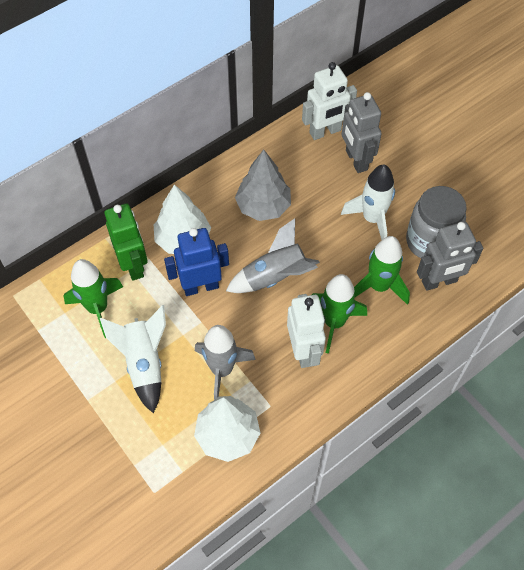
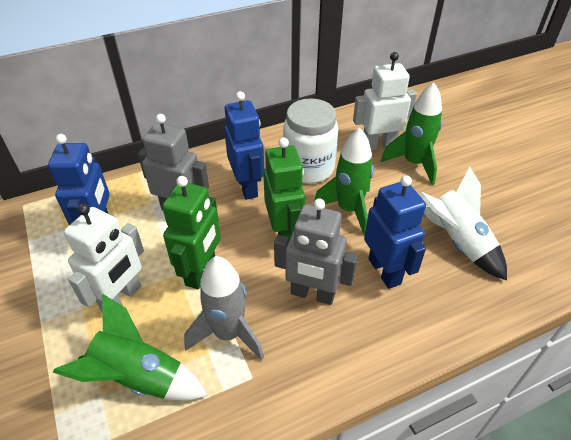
blue robot: 1 -> 3
green robot: 1 -> 2
grey jar: 1 -> 0
grey rocket: 2 -> 1
grey tree: 1 -> 0
white jar: 0 -> 1
white rocket: 2 -> 1
white tree: 2 -> 0

